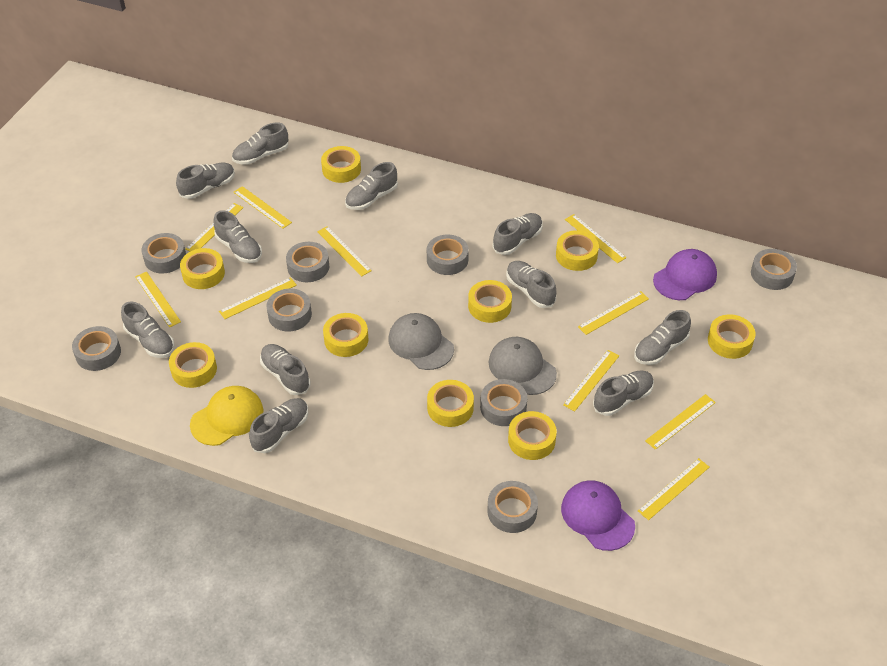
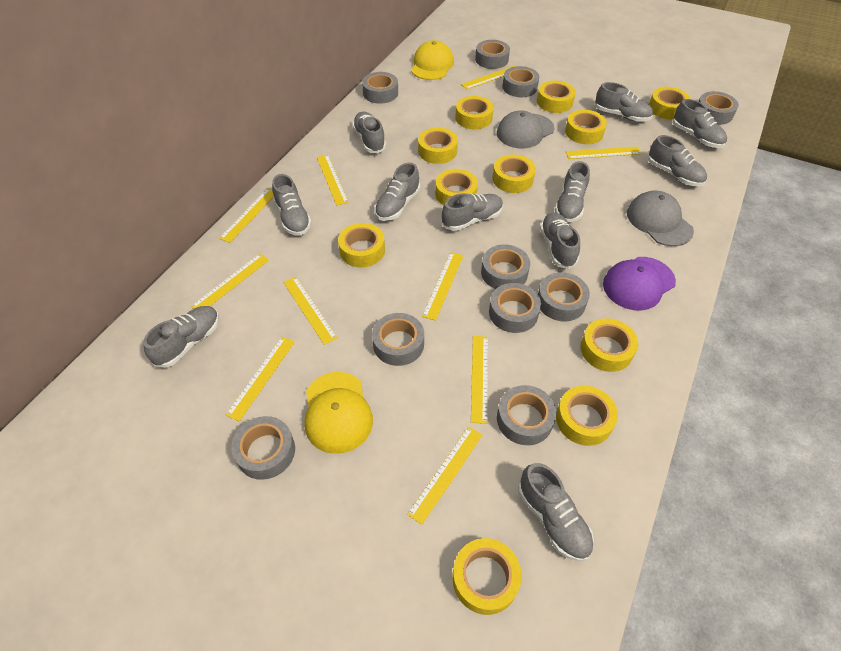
grey tape: 8 -> 10
purple cap: 2 -> 1
yellow cap: 1 -> 2
yellow tape: 9 -> 11

